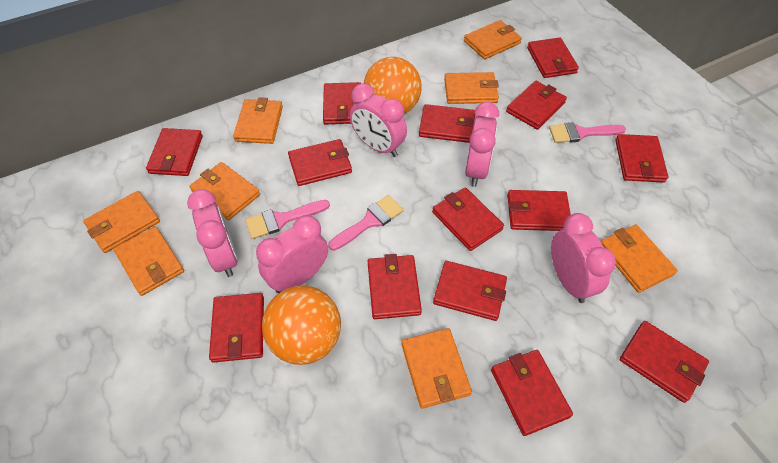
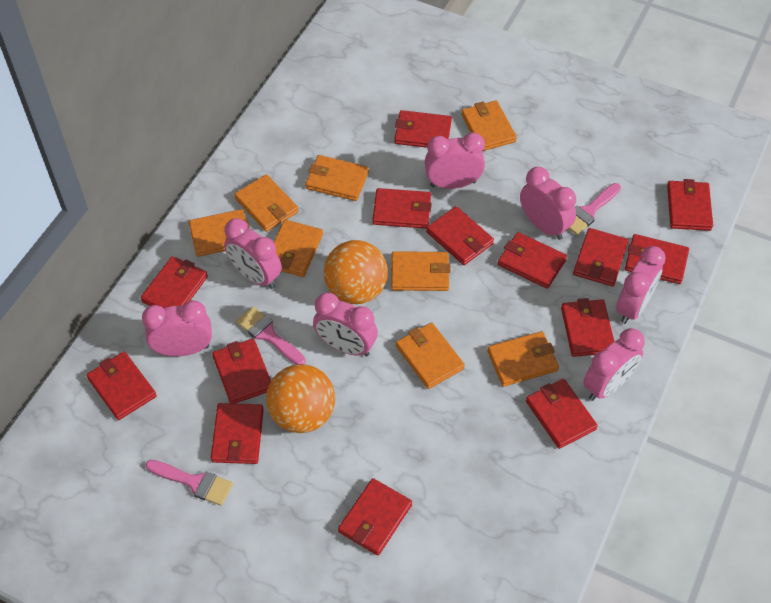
pink clock: 5 -> 7

